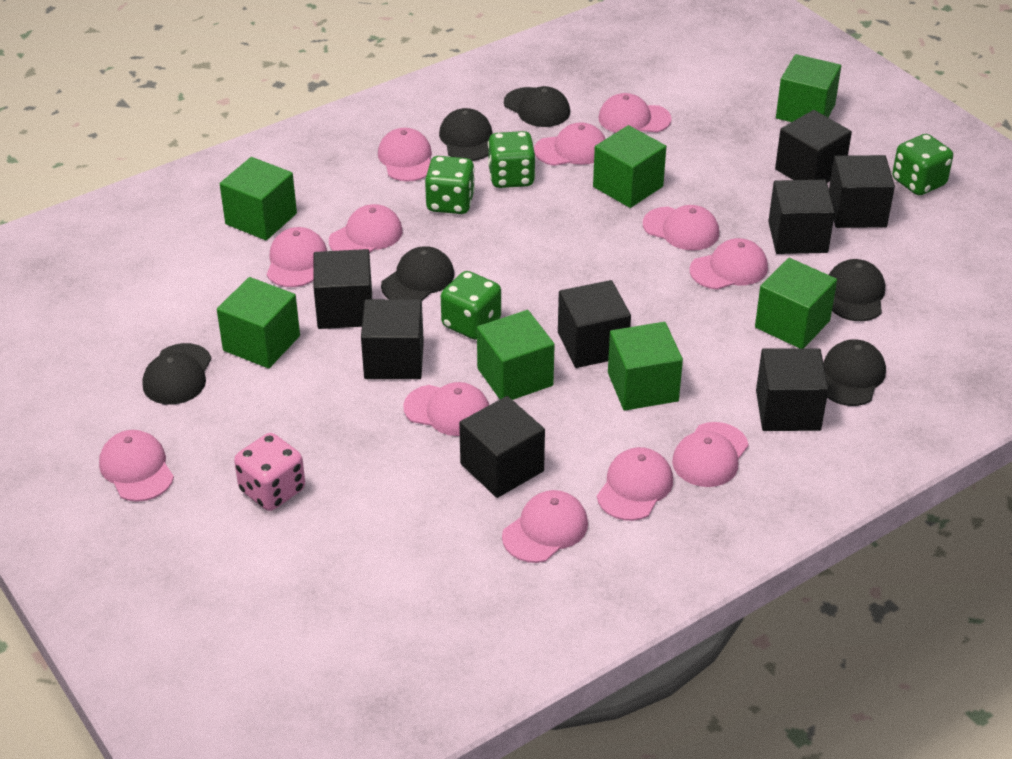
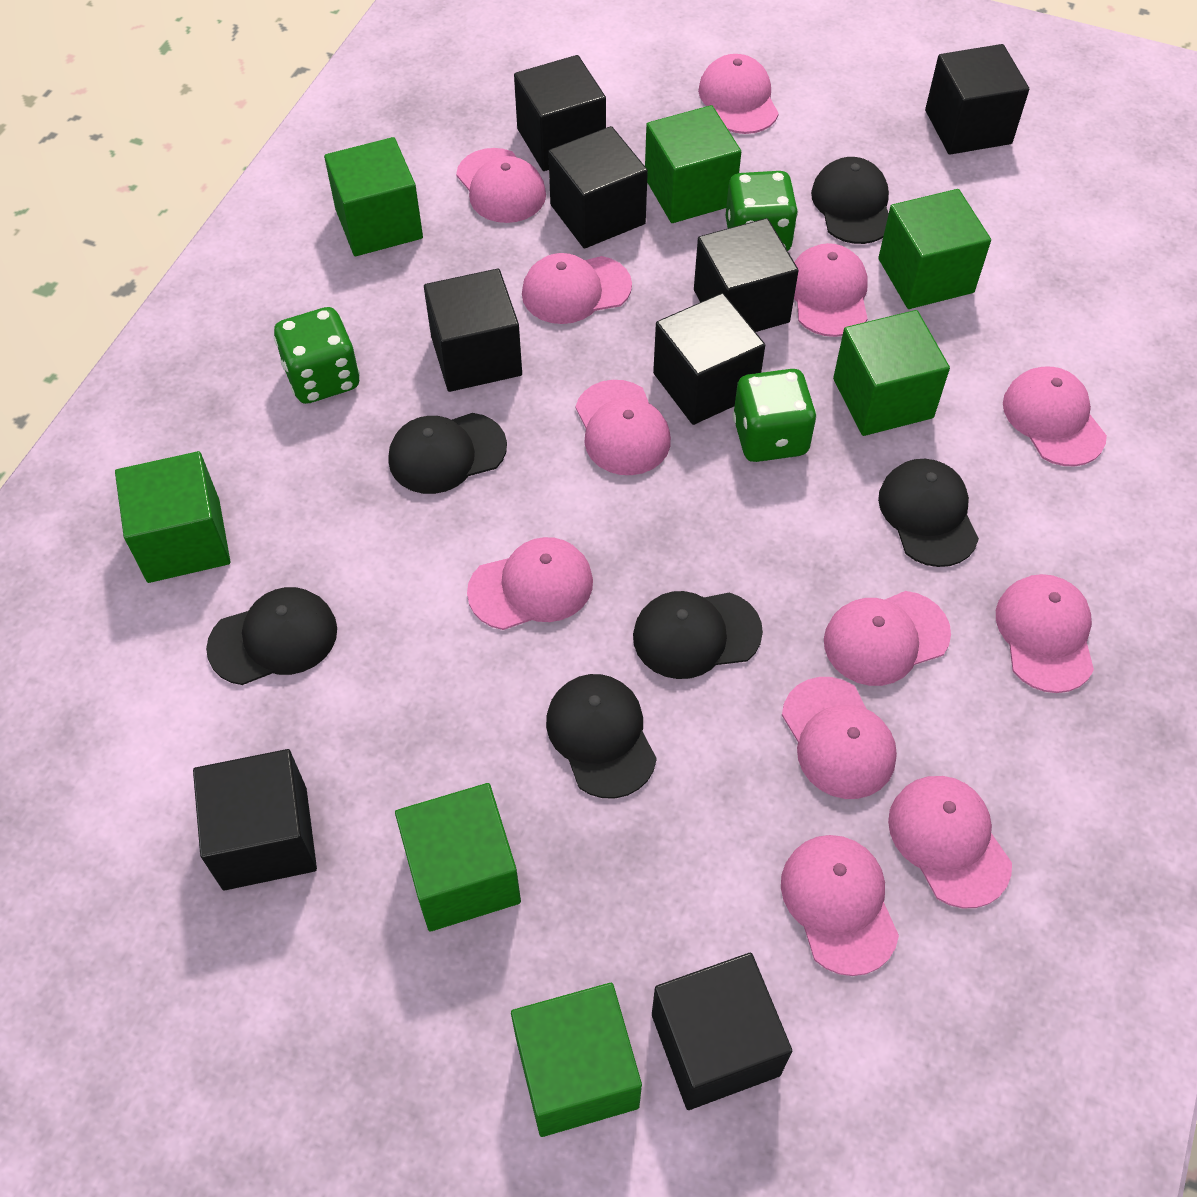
green dice: 4 -> 3
pink dice: 1 -> 0

